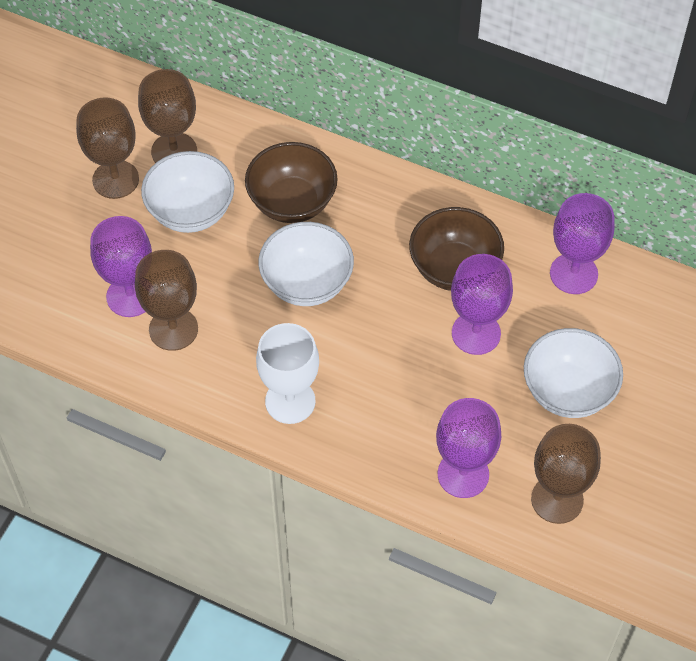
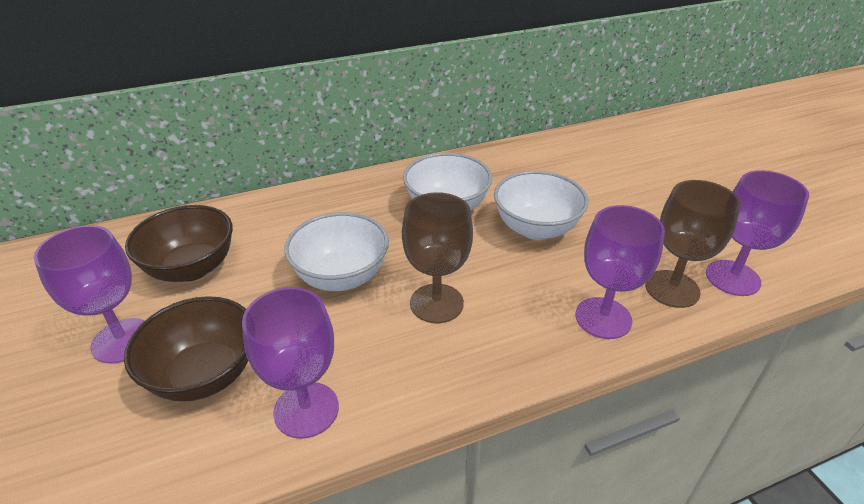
brown goblet: 4 -> 2
white goblet: 1 -> 0

